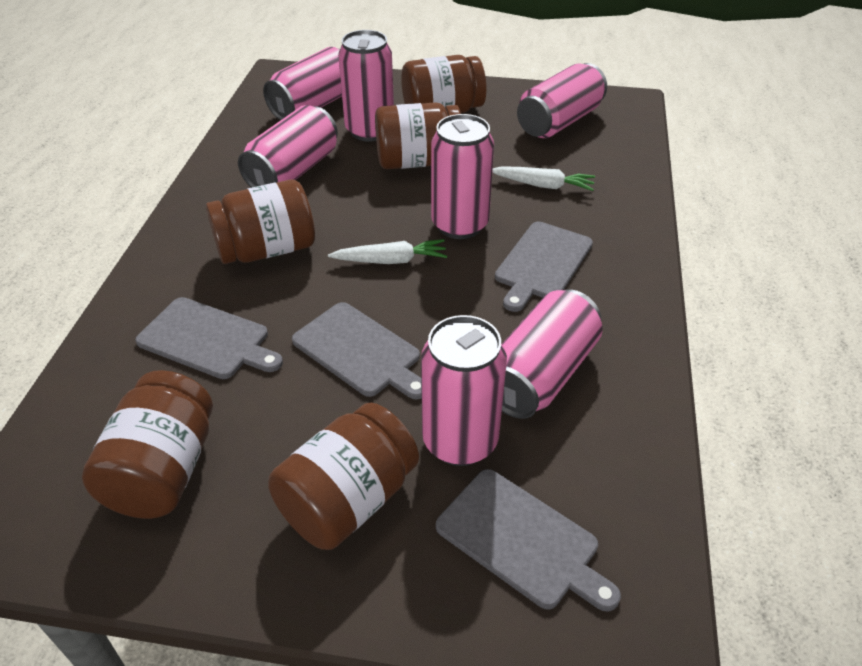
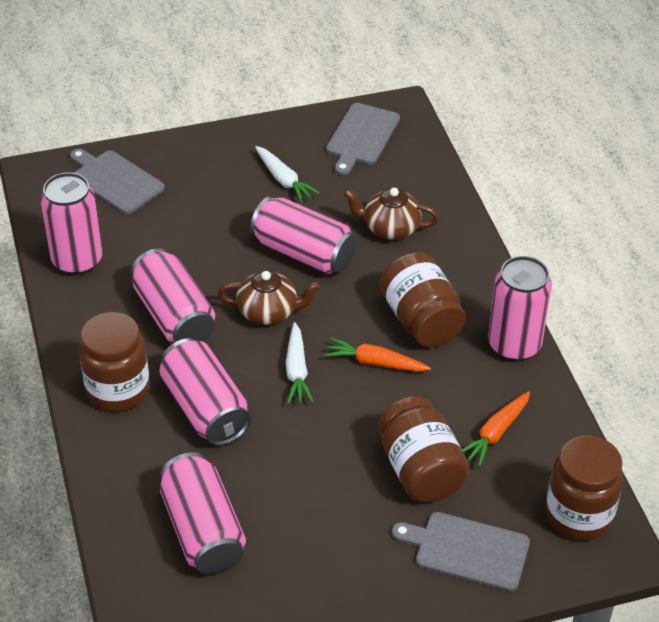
brown jar: 5 -> 4
brown teapot: 0 -> 2
grey cutting board: 4 -> 3
orange carrot: 0 -> 2
pink can: 7 -> 6

